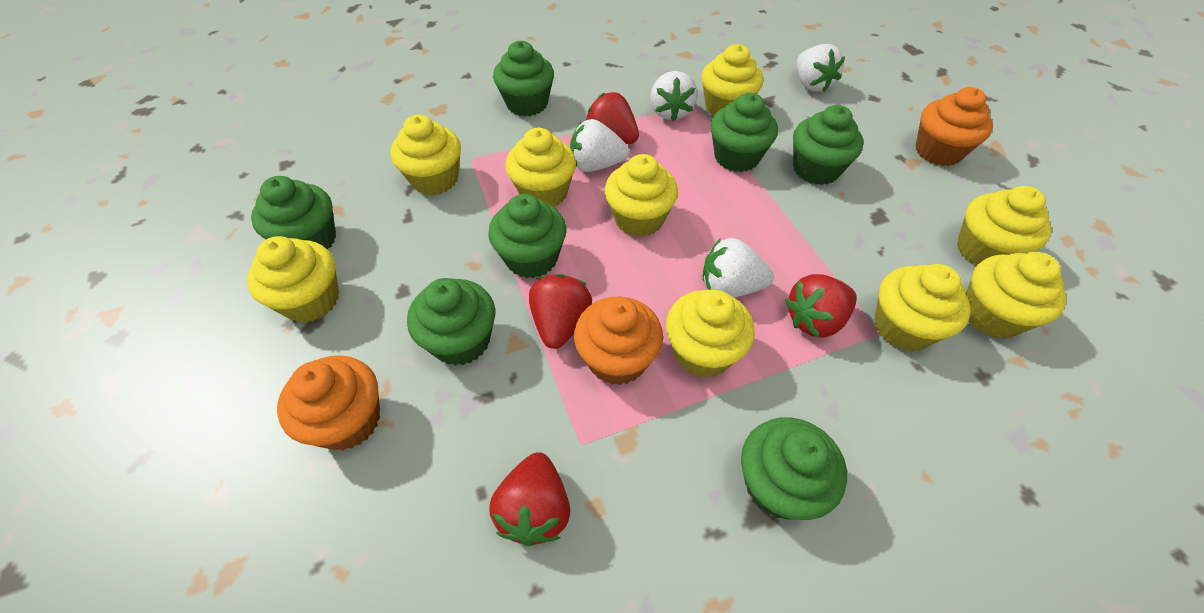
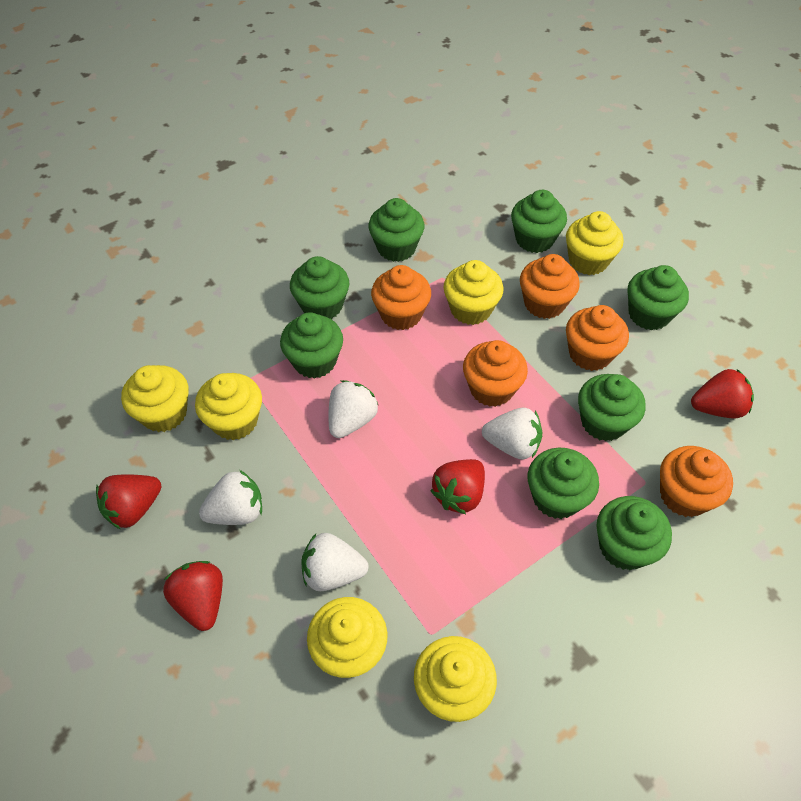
green cupcake: 7 -> 8
orange cupcake: 3 -> 5
yellow cupcake: 9 -> 6

